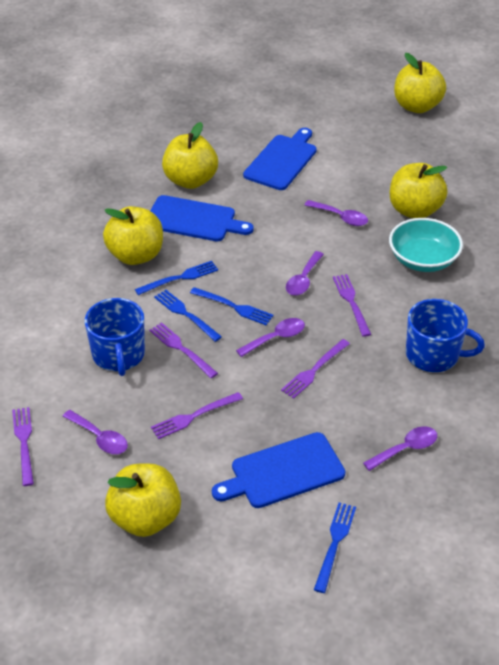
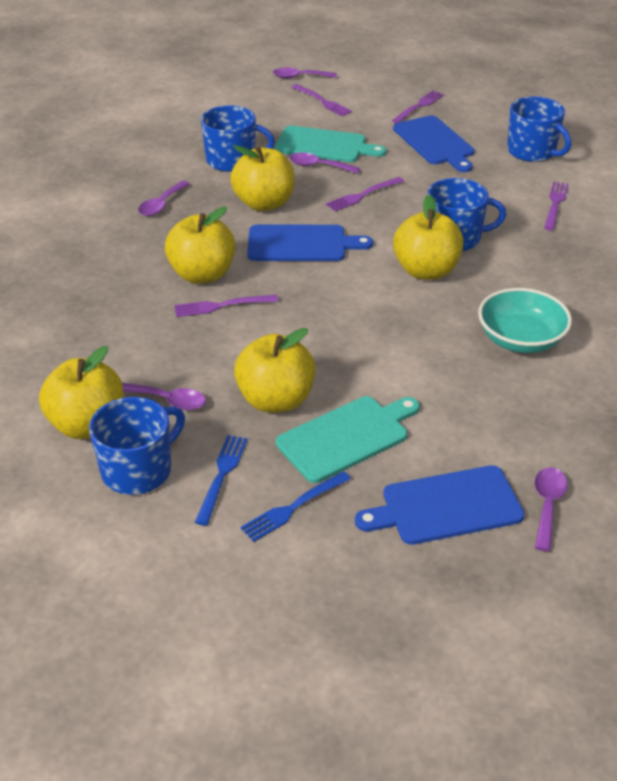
blue fork: 4 -> 2
blue mug: 2 -> 4
turquoise cutting board: 0 -> 2

